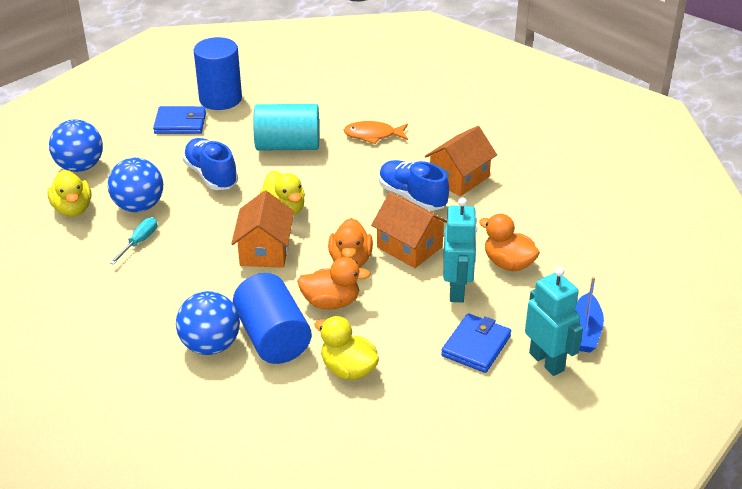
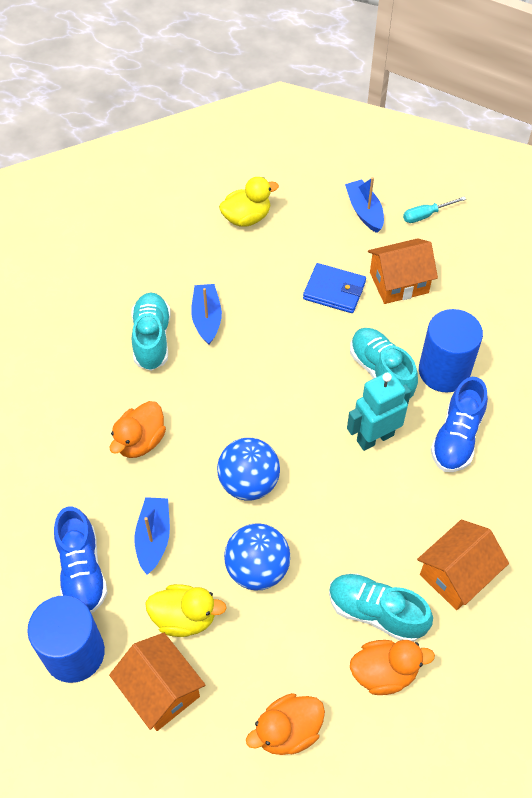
blue ball: 3 -> 2
blue boat: 1 -> 3
blue wallet: 2 -> 1
orange fish: 1 -> 0
turquoise cylinder: 1 -> 0
turquoise robot: 2 -> 1
turquoise shoe: 0 -> 3
yellow duck: 3 -> 2

